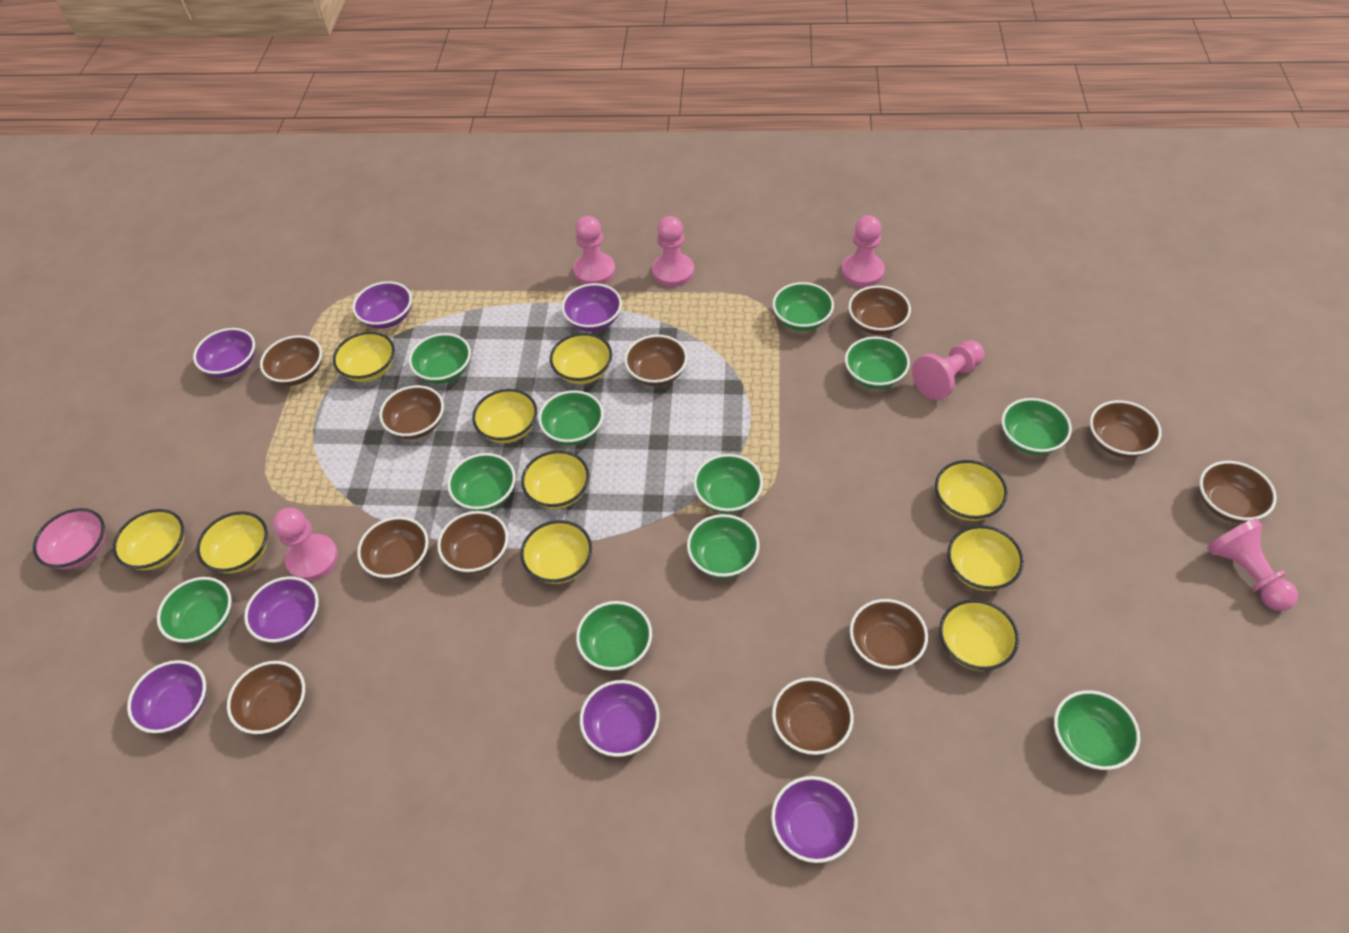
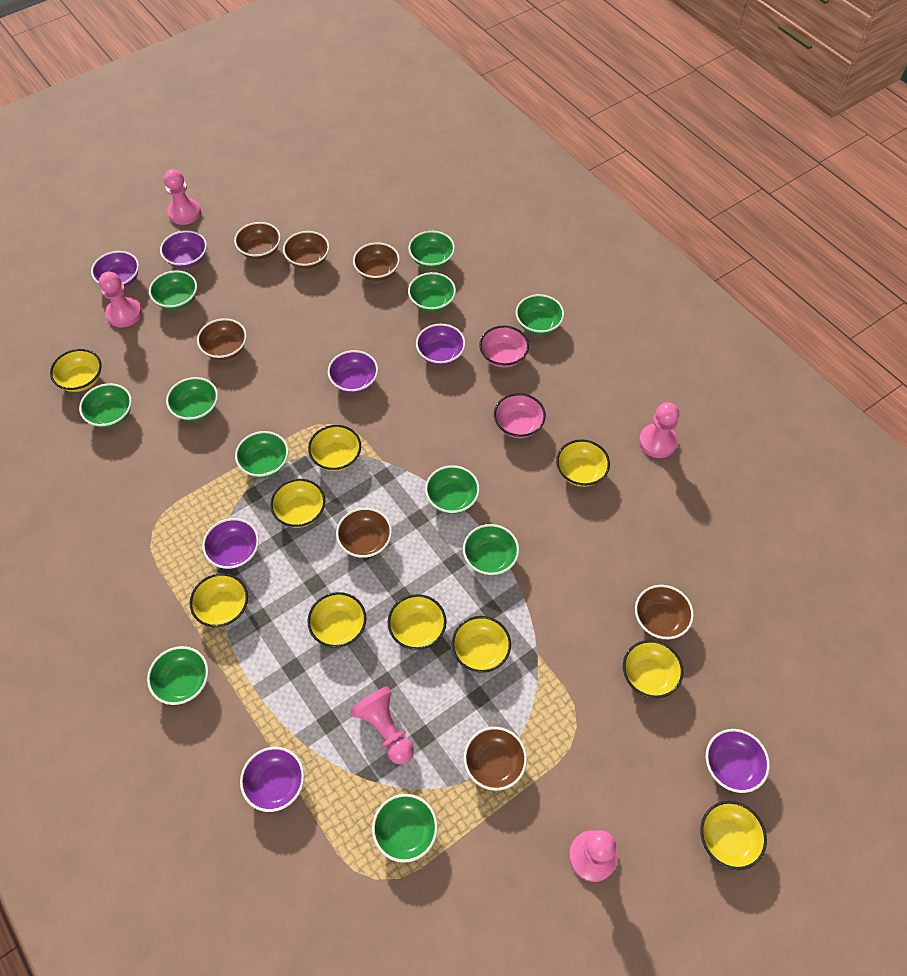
brown bowl: 11 -> 7
pink bowl: 1 -> 2
pink pawn: 6 -> 5

